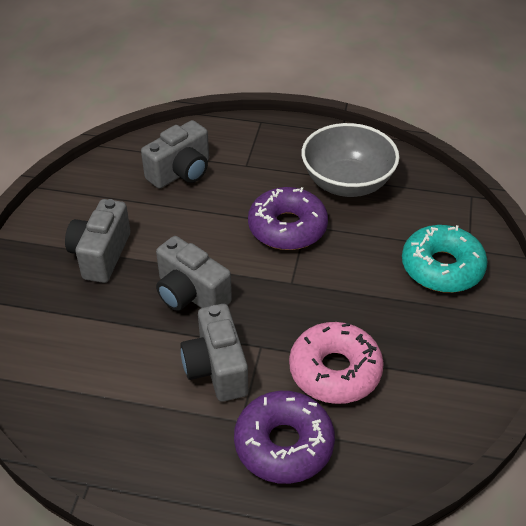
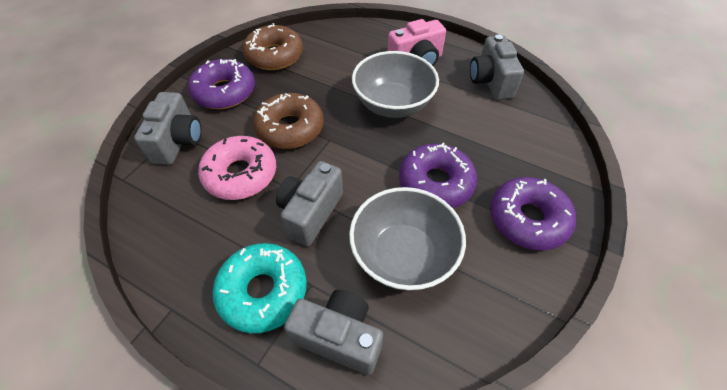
brown donut: 0 -> 2
grey bowl: 1 -> 2
pink camera: 0 -> 1
purple donut: 2 -> 3

